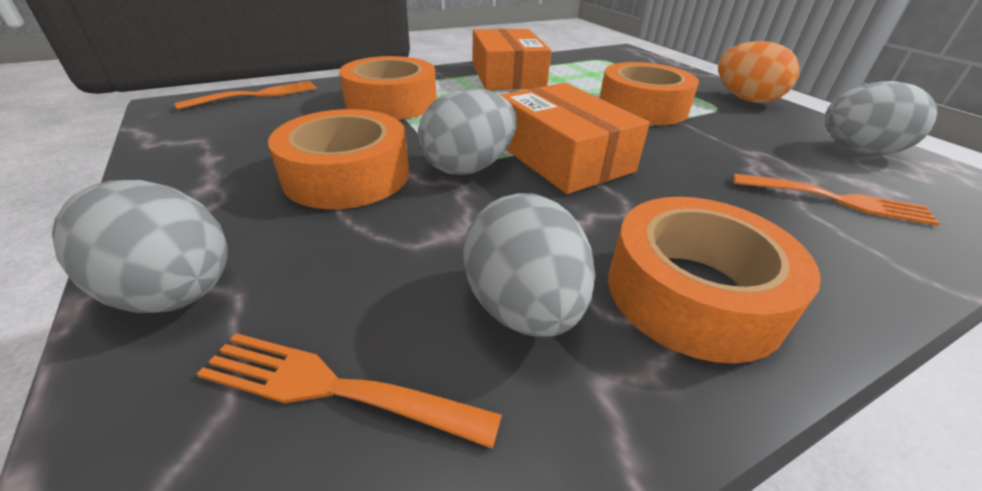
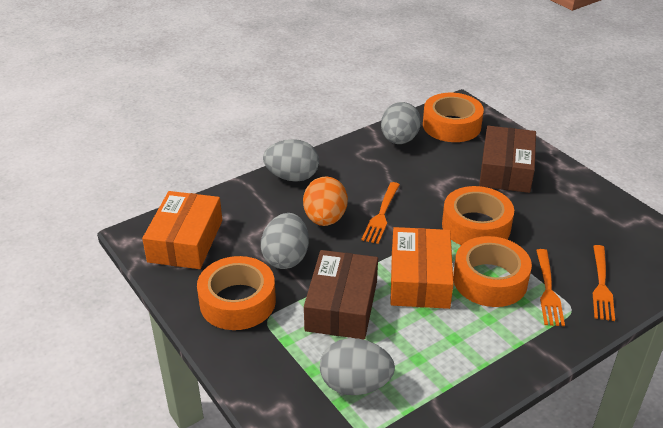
brown box: 0 -> 2

